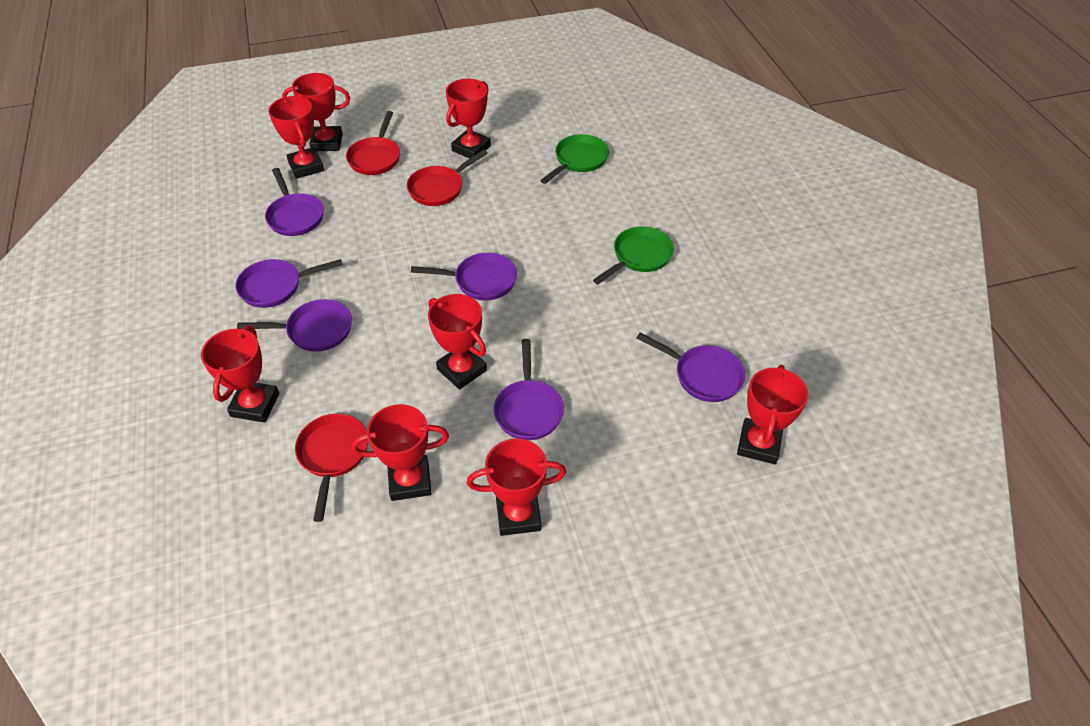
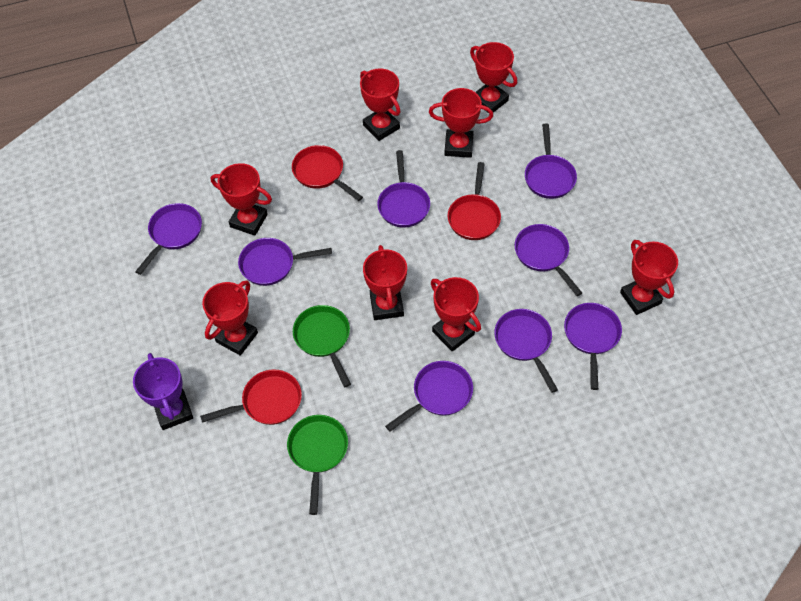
purple pan: 6 -> 8
purple trophy: 0 -> 1

